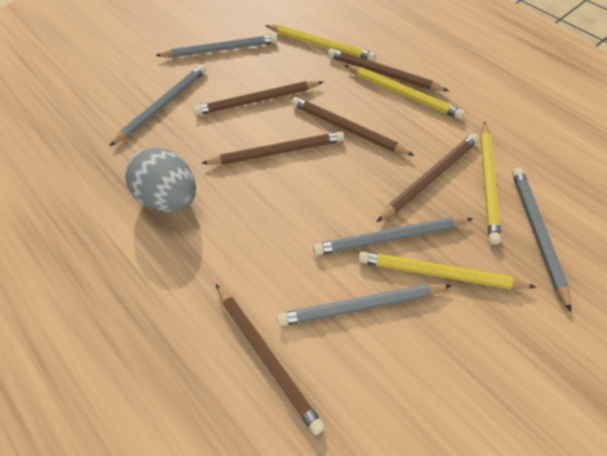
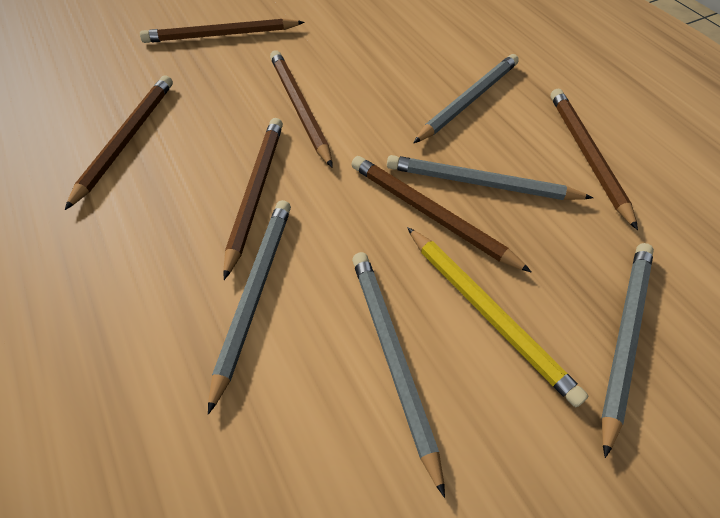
grey egg: 1 -> 0
yellow pencil: 4 -> 1

